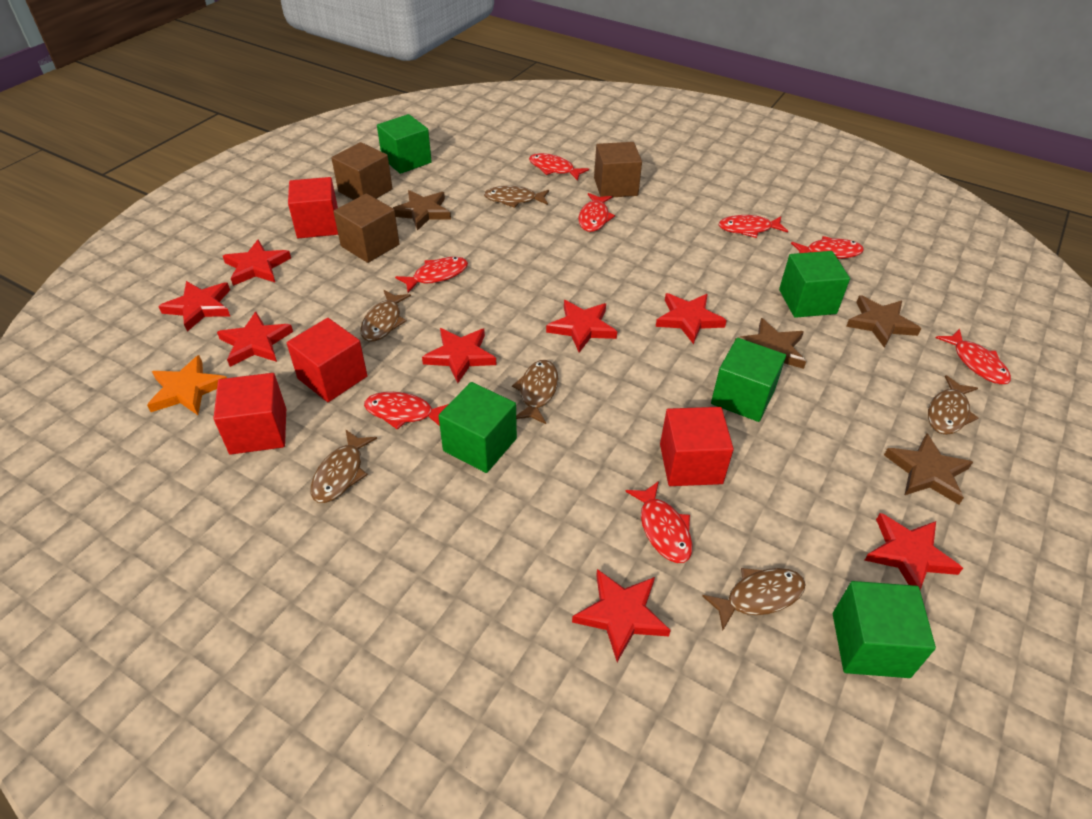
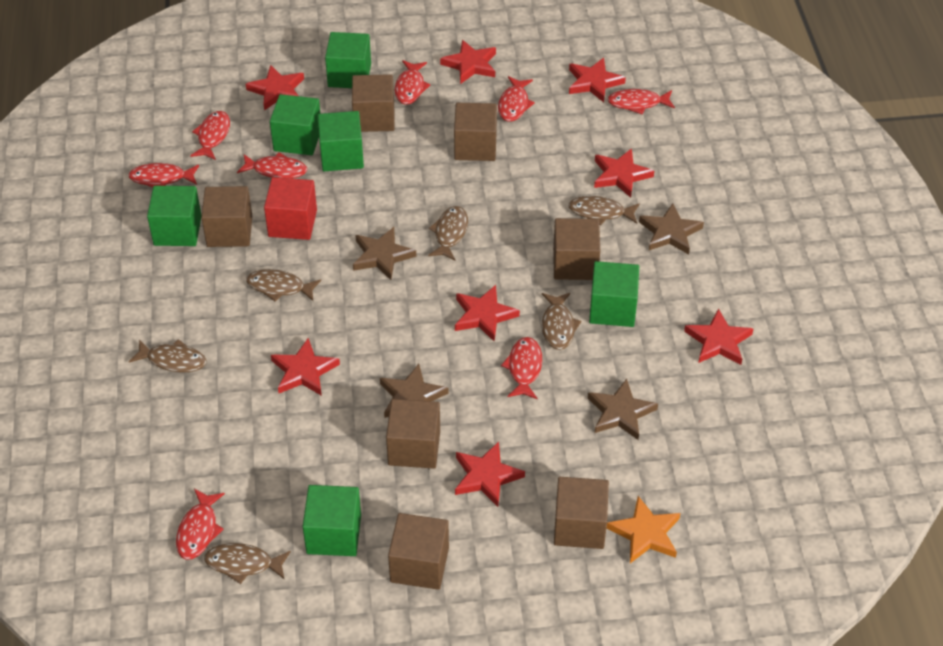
brown cube: 3 -> 7
green cube: 5 -> 6
red cube: 4 -> 1

